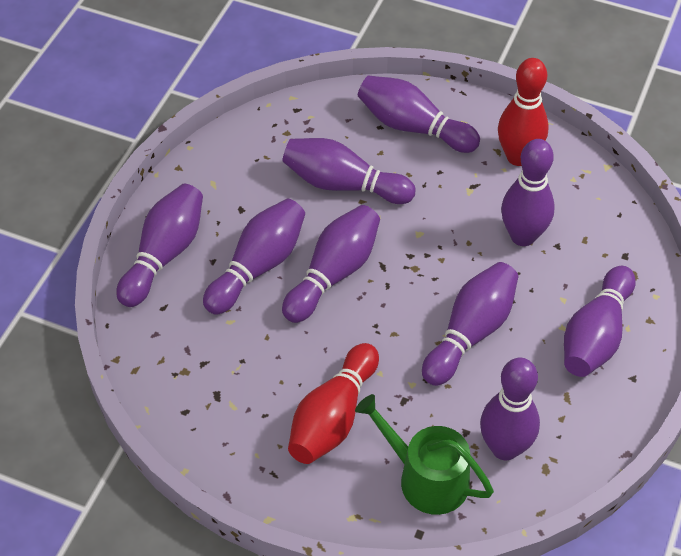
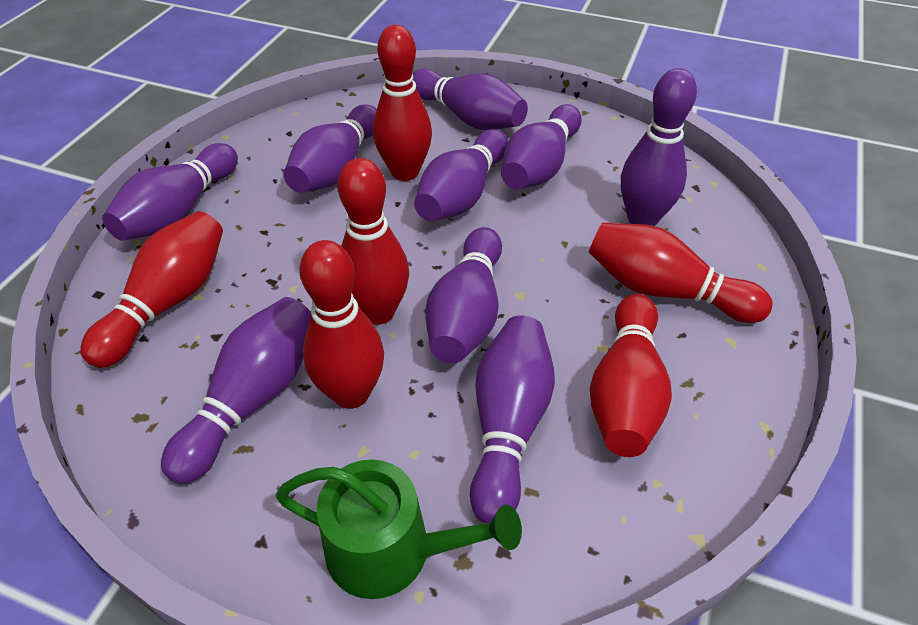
red bowling pin: 2 -> 6

